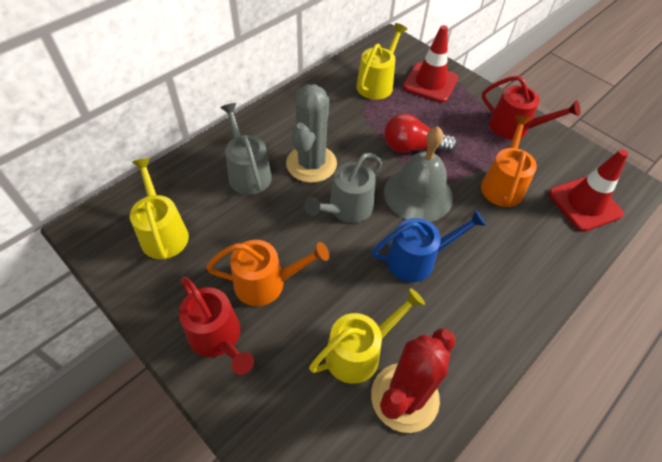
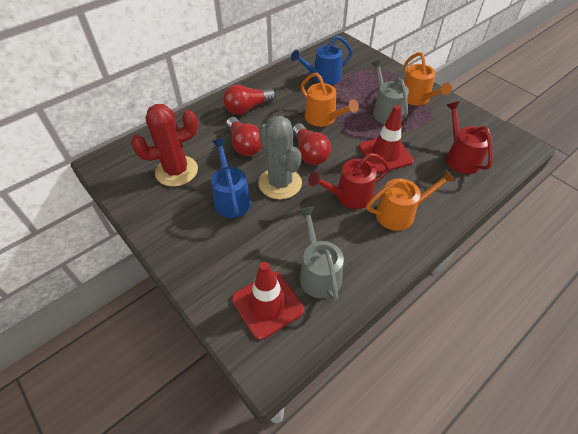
blue watering can: 1 -> 2
grey bell: 1 -> 0
orange watering can: 2 -> 3
red light bulb: 1 -> 3
yellow watering can: 3 -> 0

